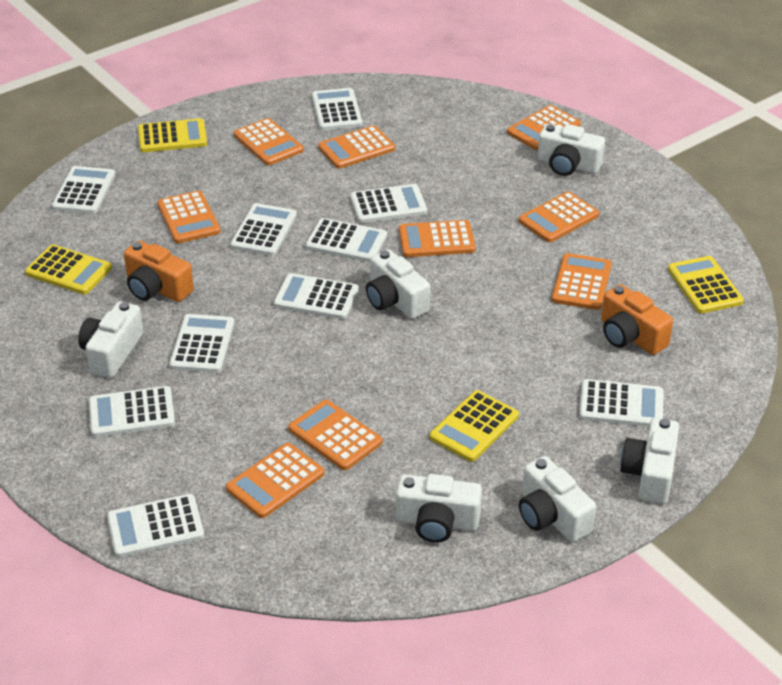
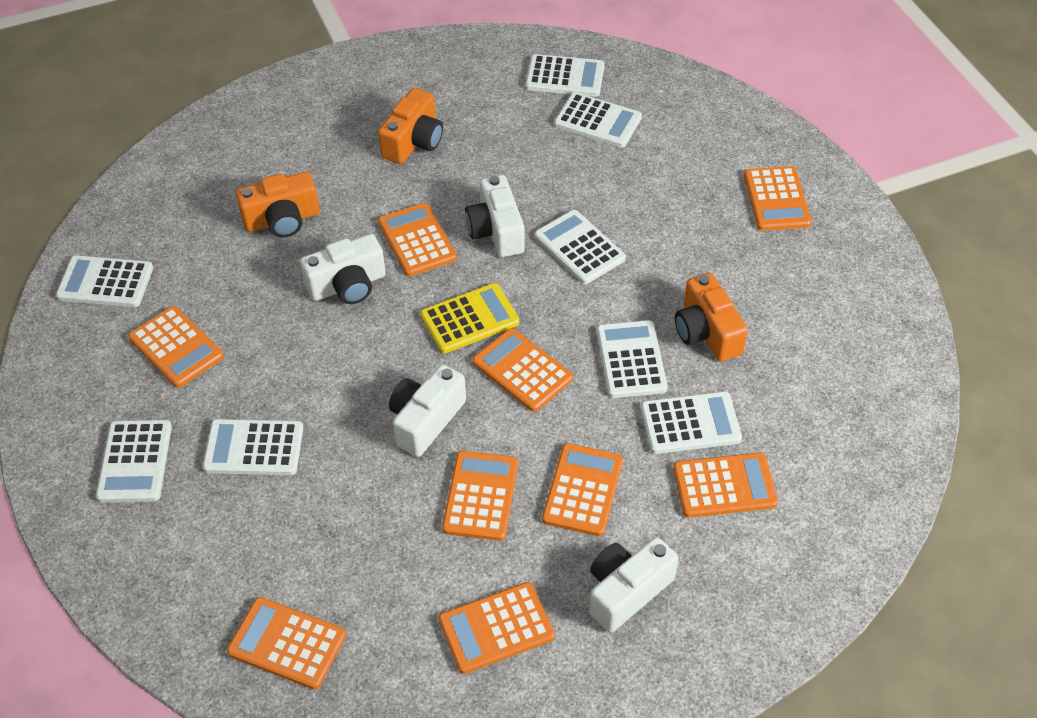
orange camera: 2 -> 3
white calculator: 10 -> 8
white camera: 6 -> 4
yellow calculator: 4 -> 1

